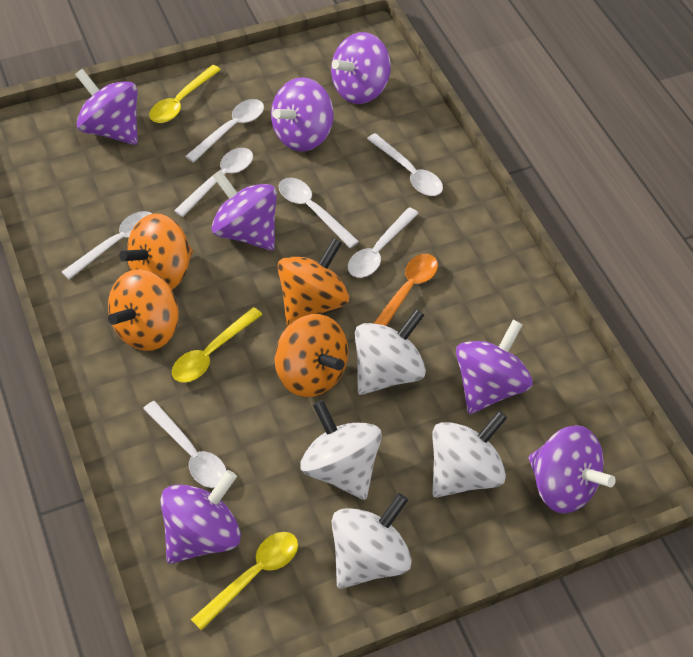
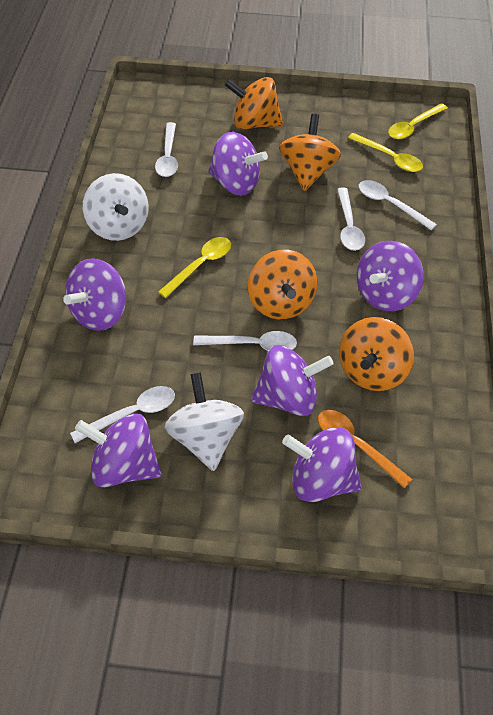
purple spinning top: 7 -> 6
white spinning top: 4 -> 2
white spoon: 7 -> 5

